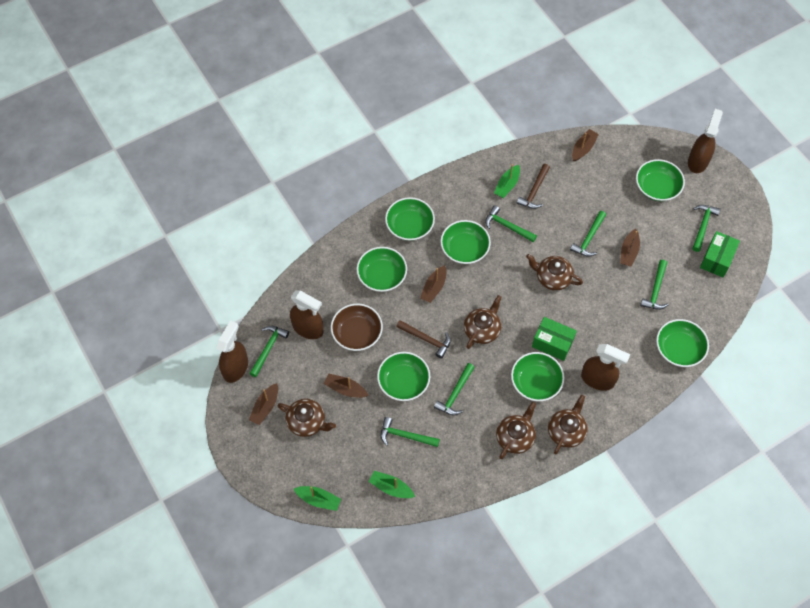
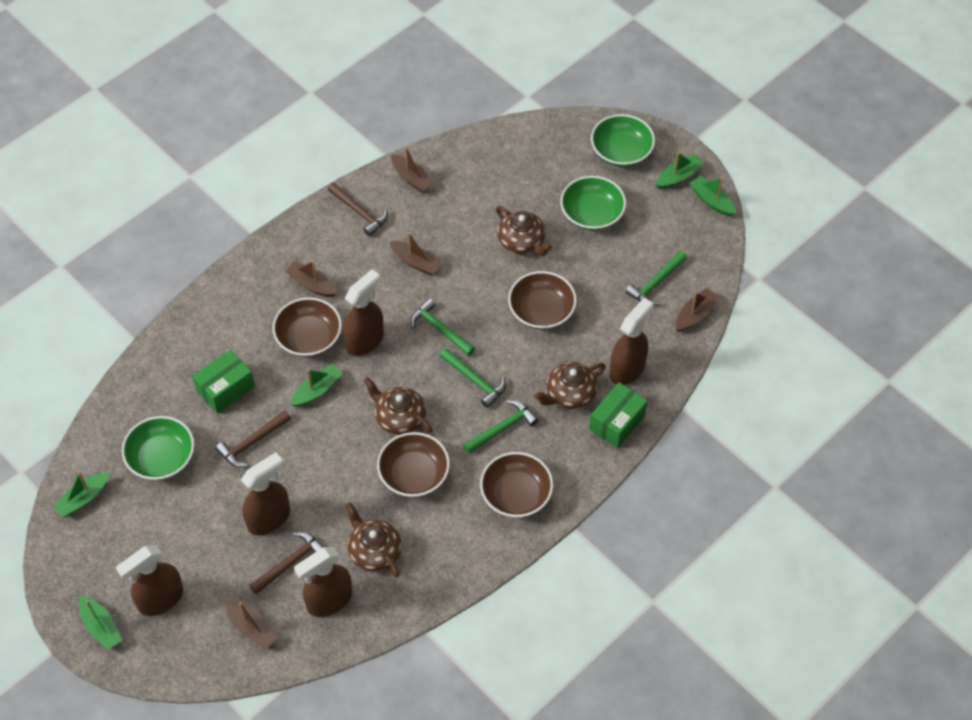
brown bowl: 1 -> 4
brown hammer: 2 -> 3
brown spray bottle: 4 -> 5
brown teapot: 5 -> 4
green boat: 3 -> 5
green bowl: 7 -> 3
green hammer: 7 -> 4

